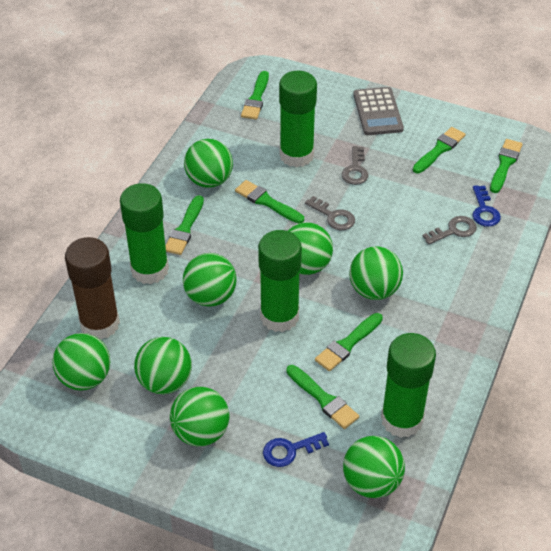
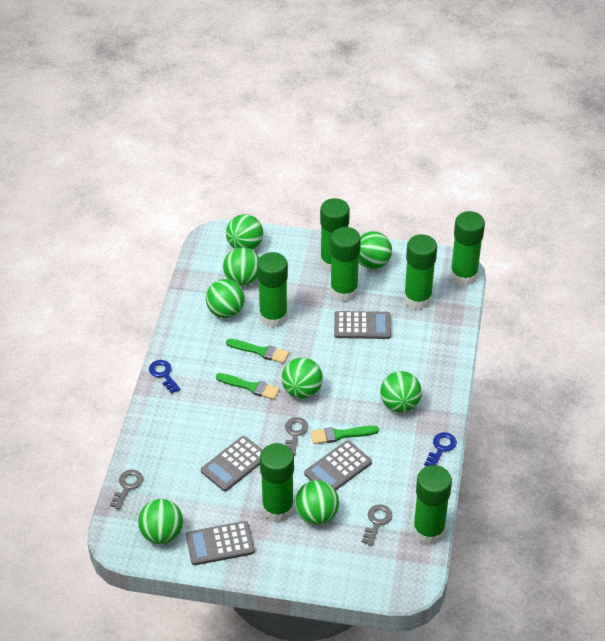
brown glue stick: 1 -> 0
green brush: 7 -> 3
green glue stick: 4 -> 7
grey calculator: 1 -> 4

